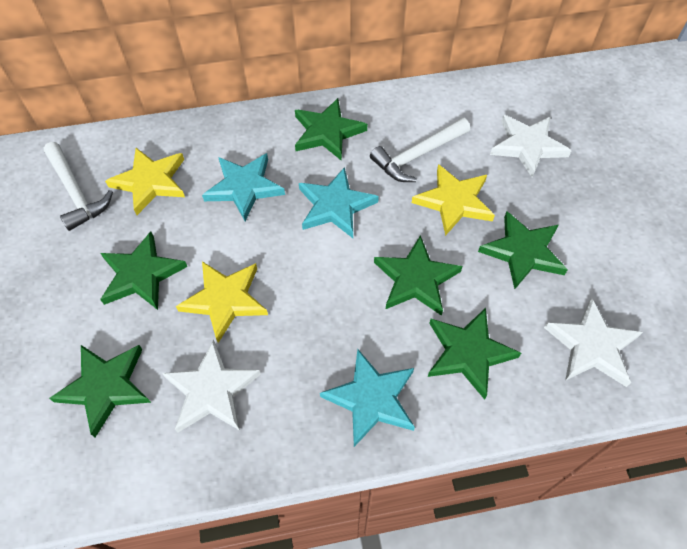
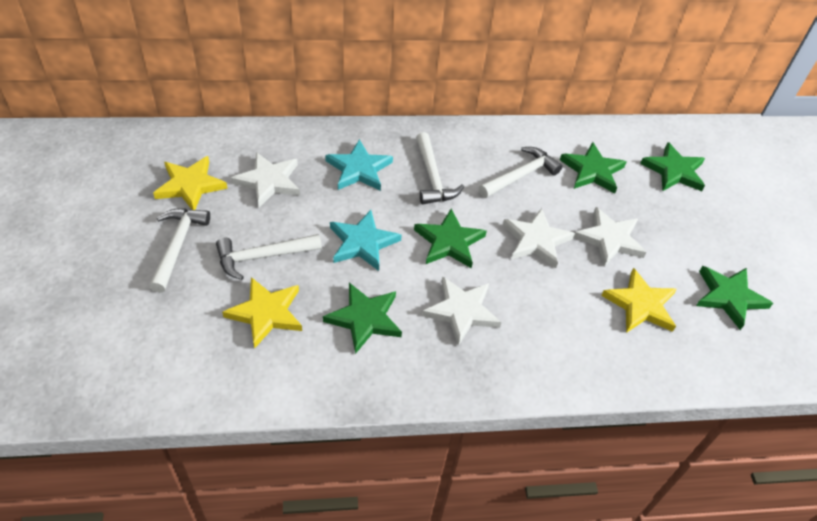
green star: 6 -> 5
turquoise star: 3 -> 2
white hammer: 2 -> 4
white star: 3 -> 4

